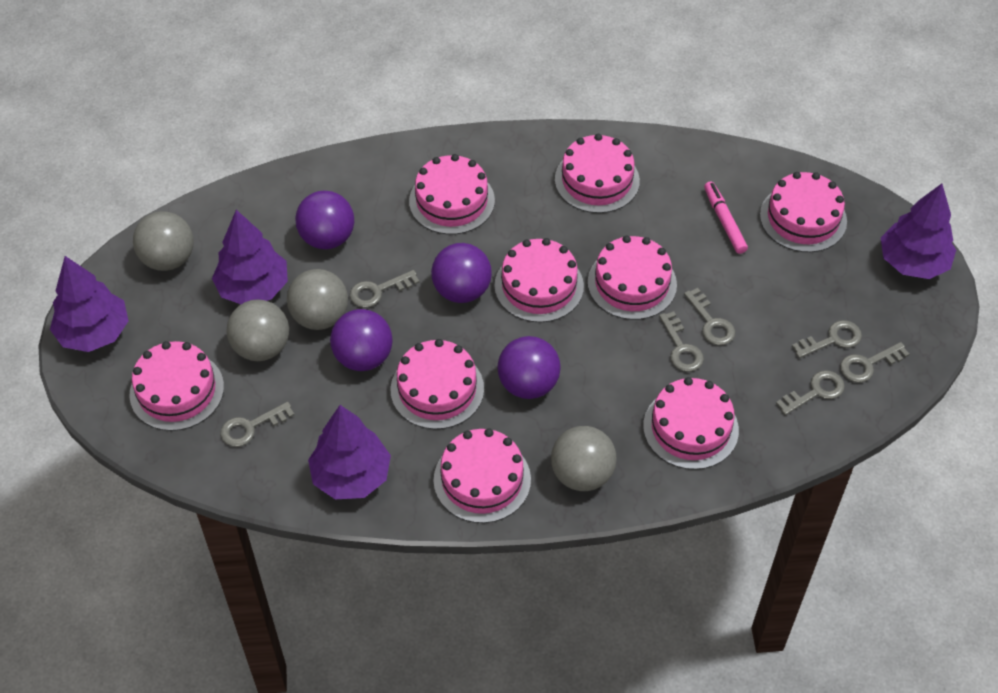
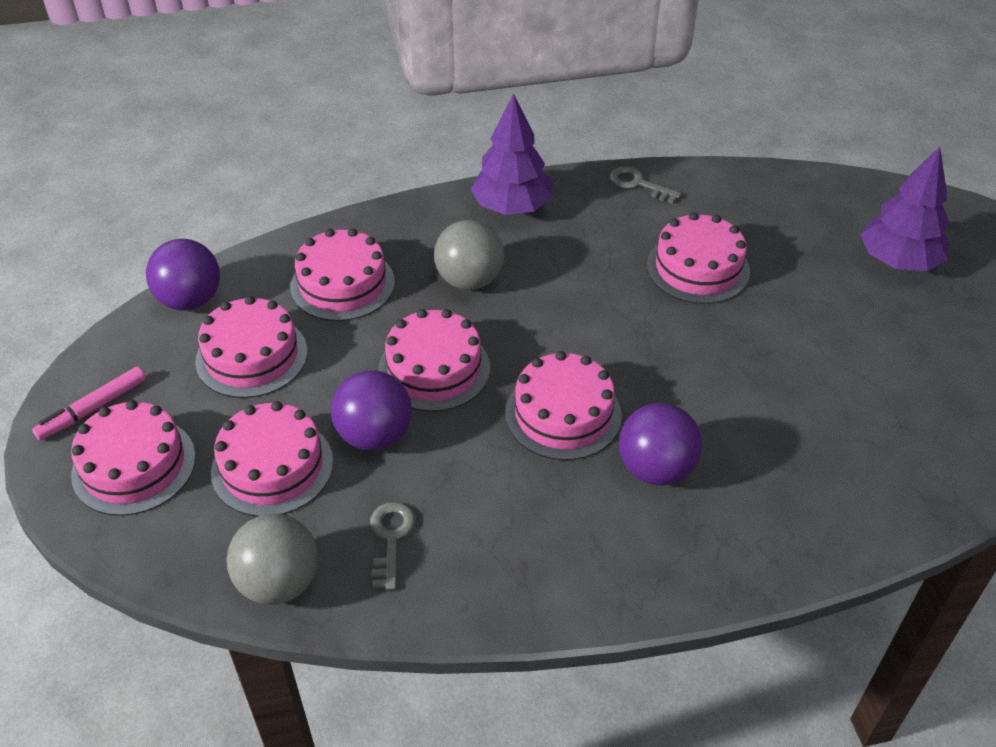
grey ball: 4 -> 2
grey key: 7 -> 2
pink cake: 9 -> 7
purple ball: 4 -> 3
purple tree: 4 -> 2

